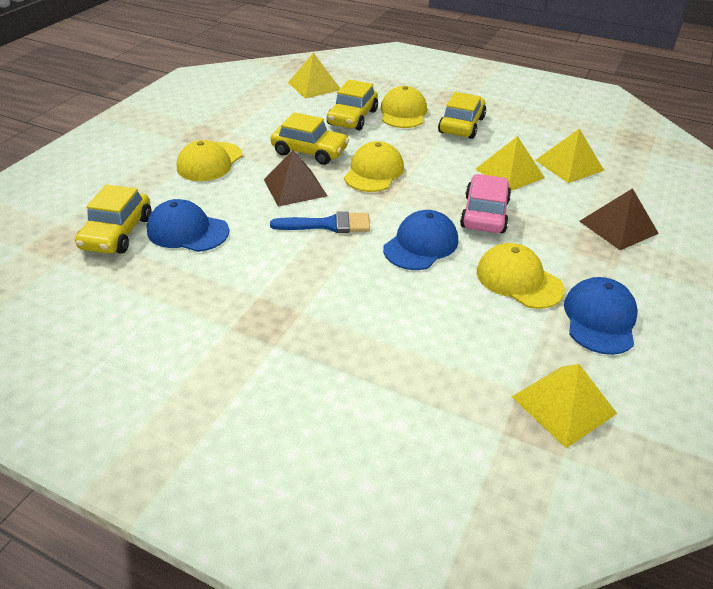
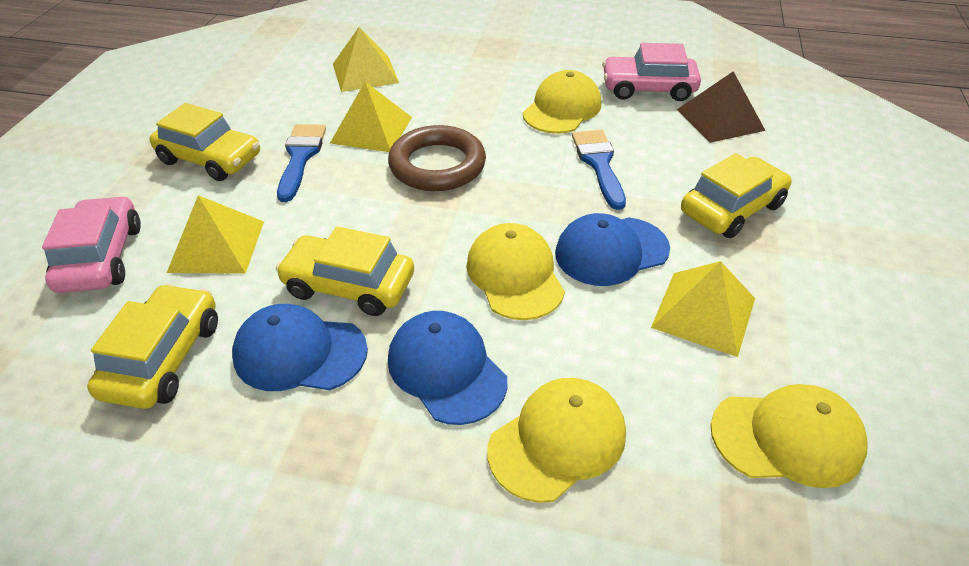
blue brush: 1 -> 2
brown pyramid: 2 -> 1
brown ring: 0 -> 1
pink car: 1 -> 2

